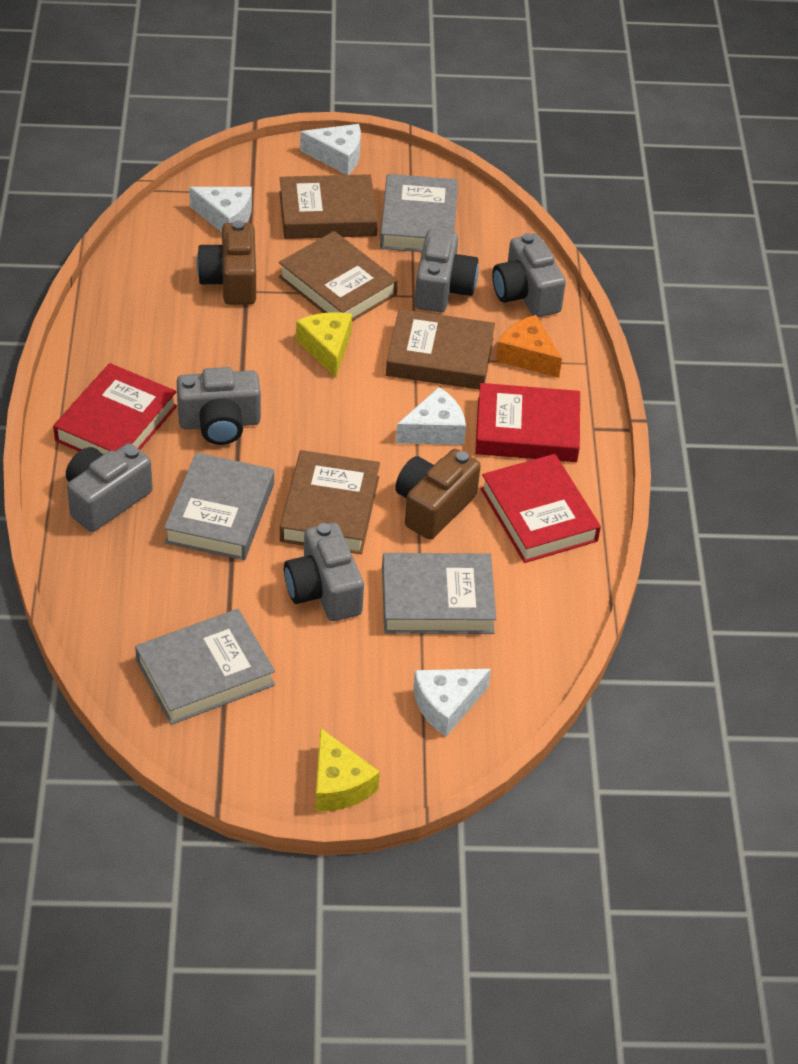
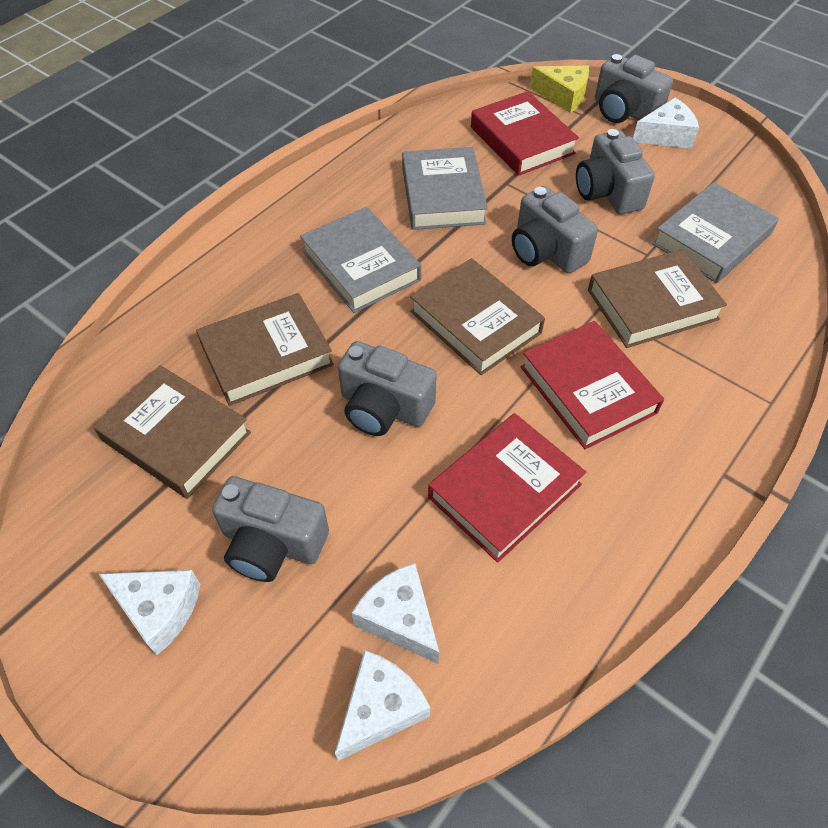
brown camera: 2 -> 0
grey book: 4 -> 3
orange cheese: 1 -> 0
yellow cheese: 2 -> 1

